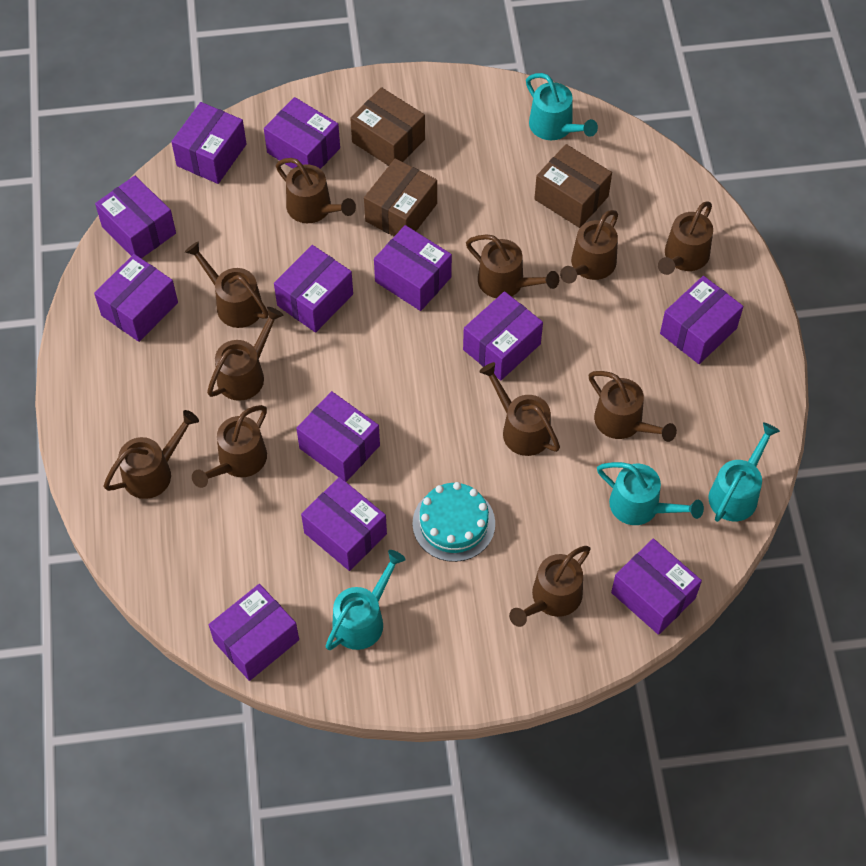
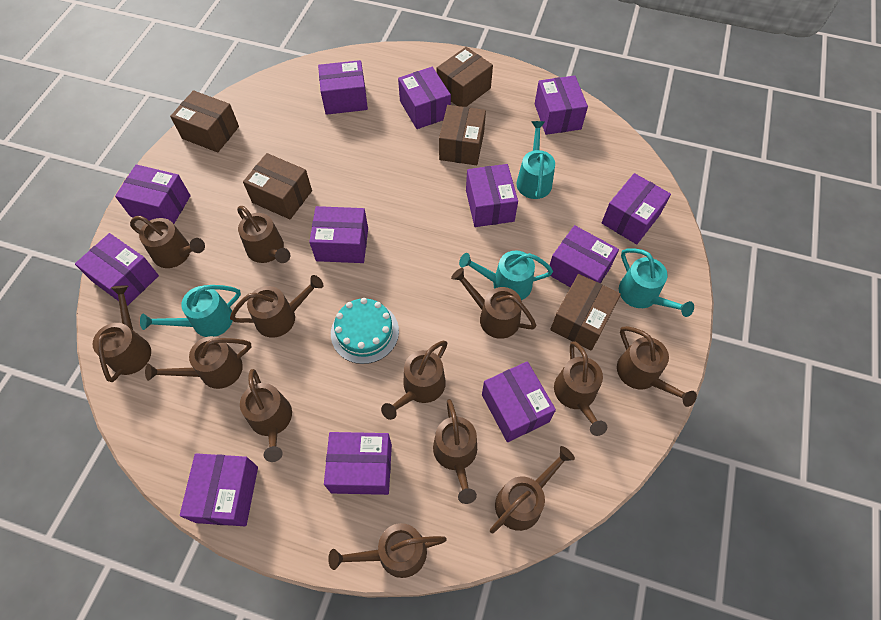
brown box: 3 -> 5
brown watering can: 11 -> 13

